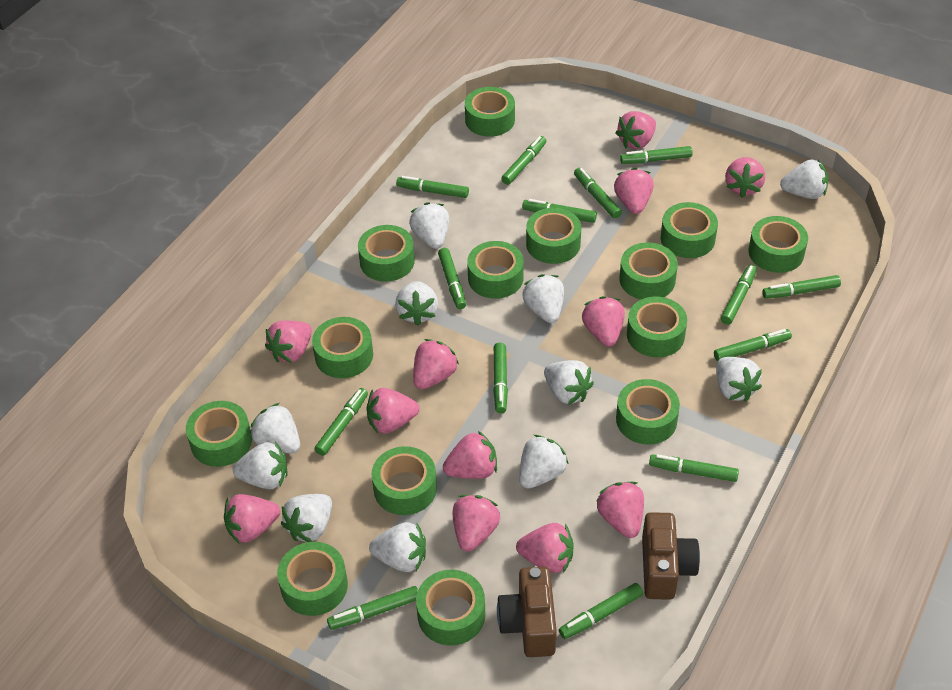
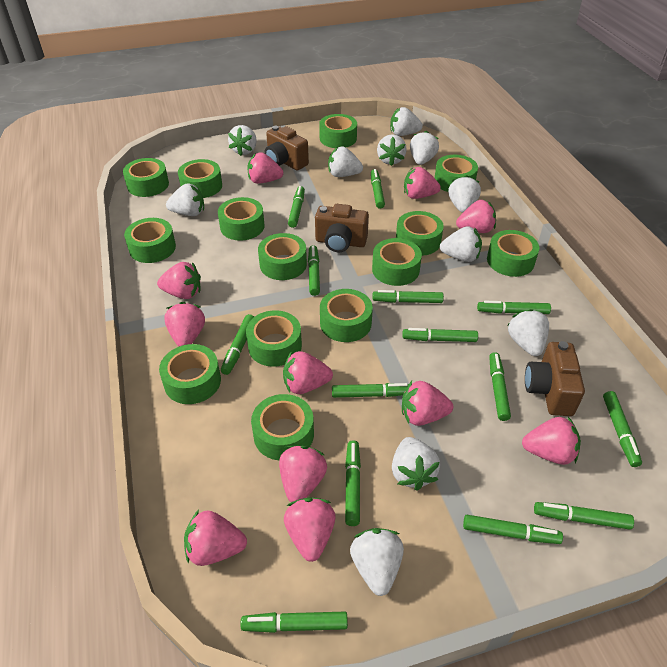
brown camera: 2 -> 3
pink strawberry: 12 -> 11

